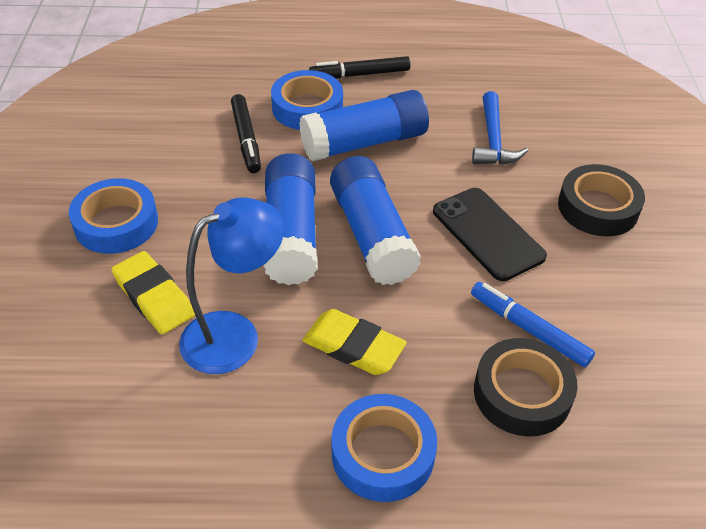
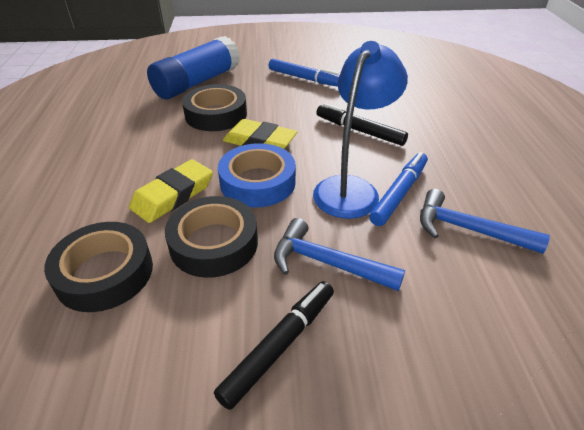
black phone: 1 -> 0
black tape: 2 -> 3
blue glue stick: 3 -> 1
blue hammer: 1 -> 2
blue marker: 1 -> 2
blue tape: 3 -> 1

